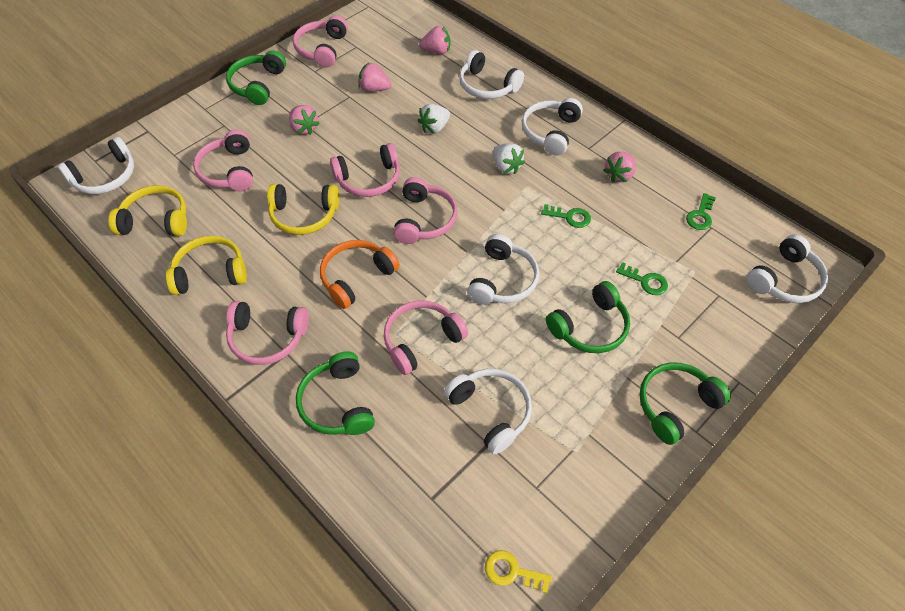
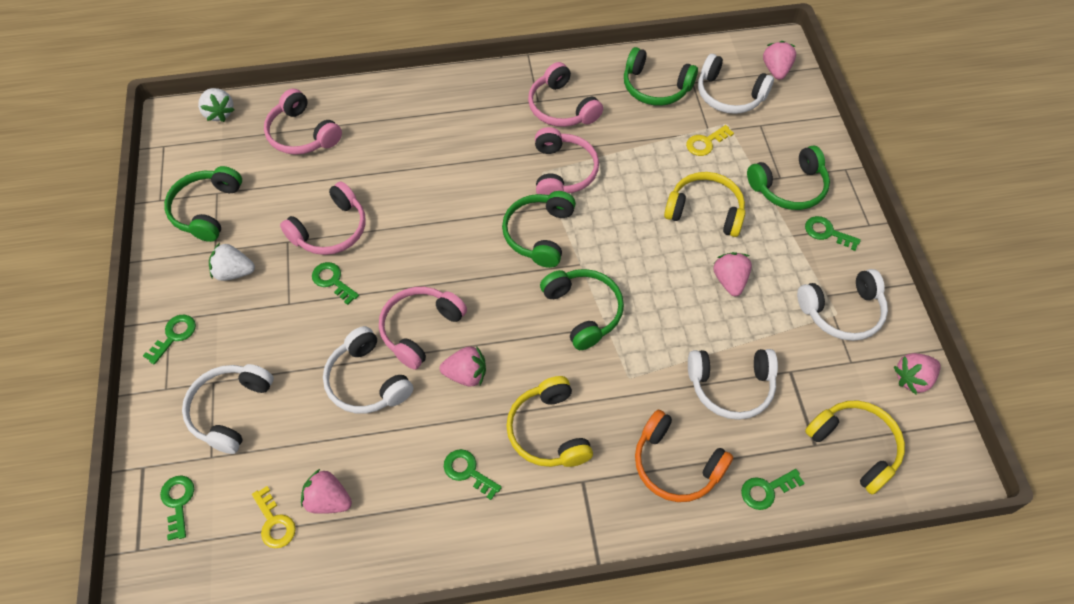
green headphones: 4 -> 5
green key: 3 -> 6
pink headphones: 6 -> 5
pink strawberry: 4 -> 5
white headphones: 6 -> 5
yellow key: 1 -> 2

